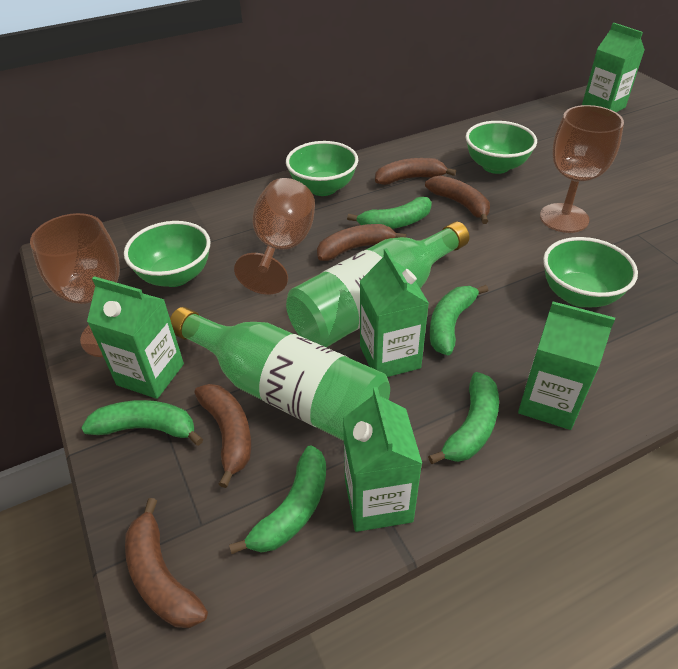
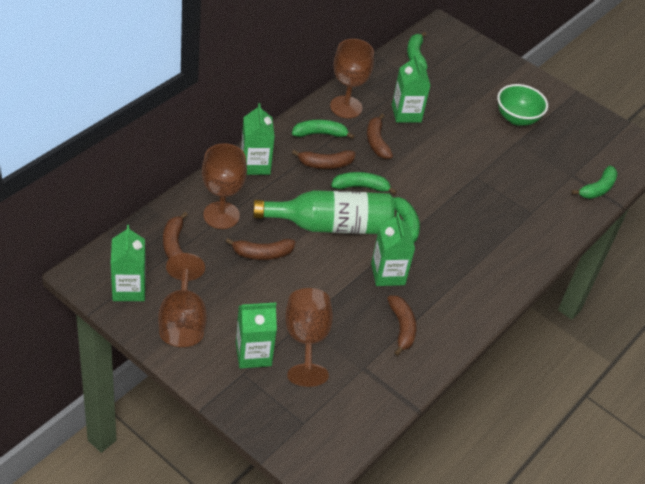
brown goblet: 3 -> 4
green bottle: 2 -> 1
green bowl: 4 -> 1

